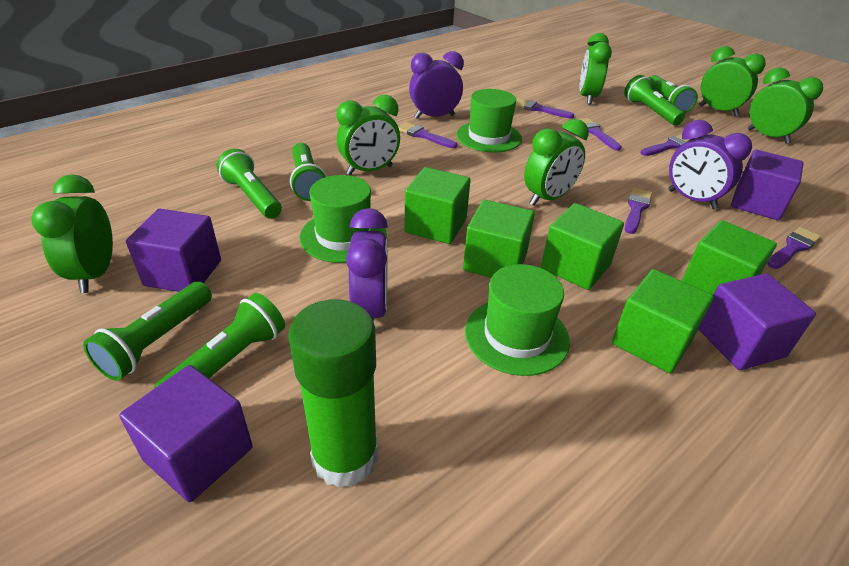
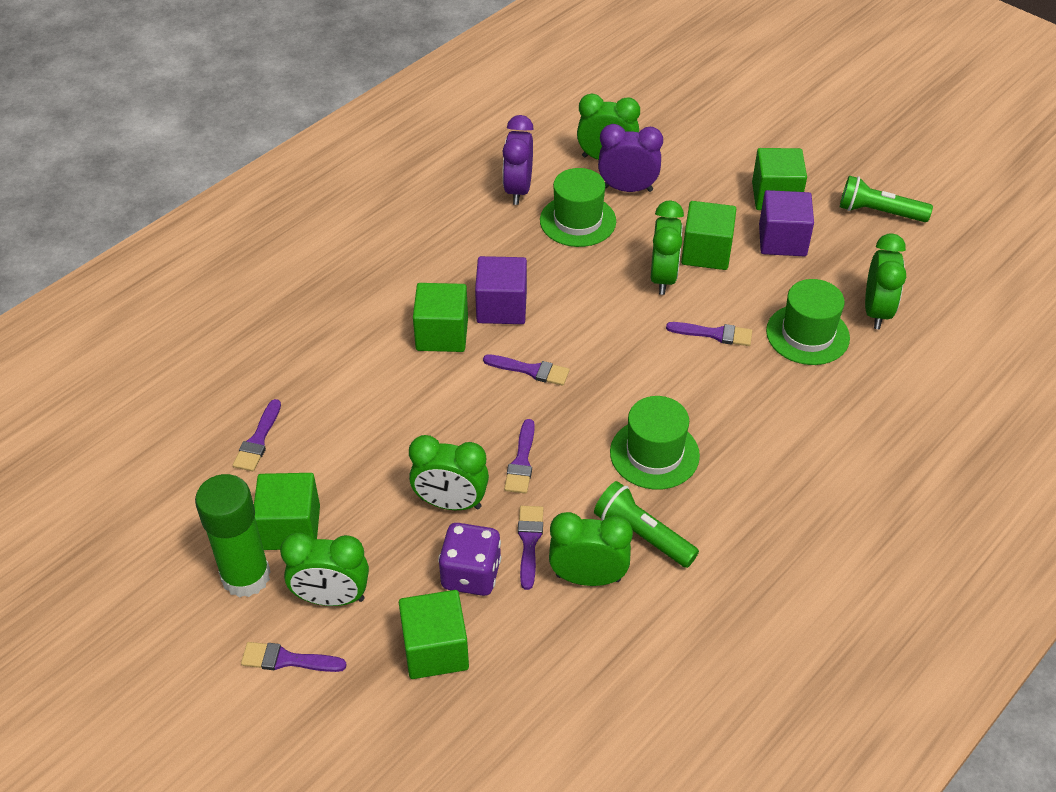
green flashlight: 6 -> 2
purple clock: 3 -> 2
purple cube: 4 -> 2
purple dice: 0 -> 1

